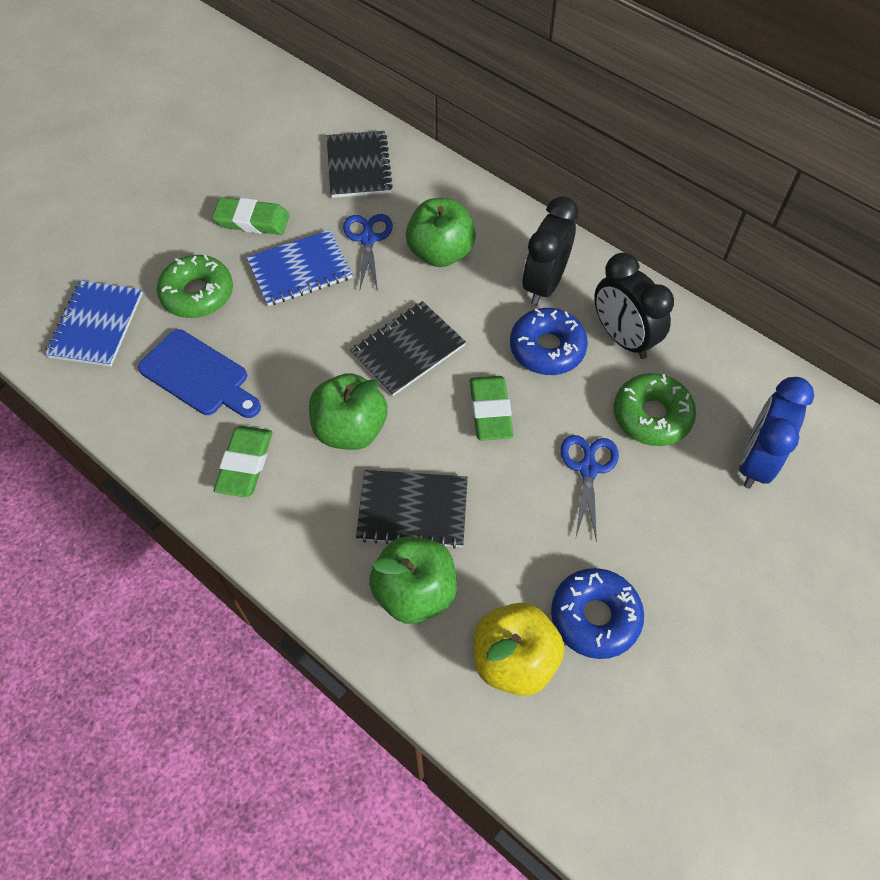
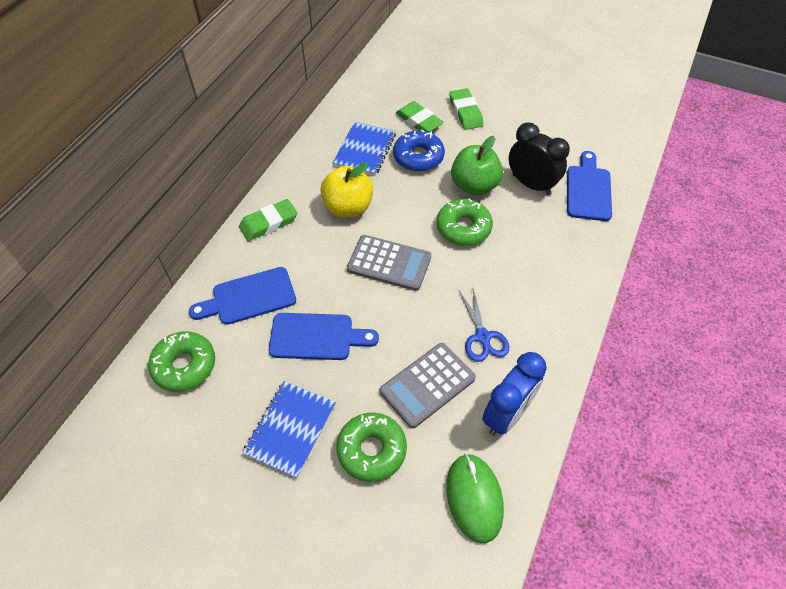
black clock: 2 -> 1
black notebook: 3 -> 0
blue cutting board: 1 -> 3
blue donut: 2 -> 1
blue scissors: 2 -> 1
green apple: 3 -> 1
green donut: 2 -> 3
green mouse: 0 -> 1
grey calculator: 0 -> 2

